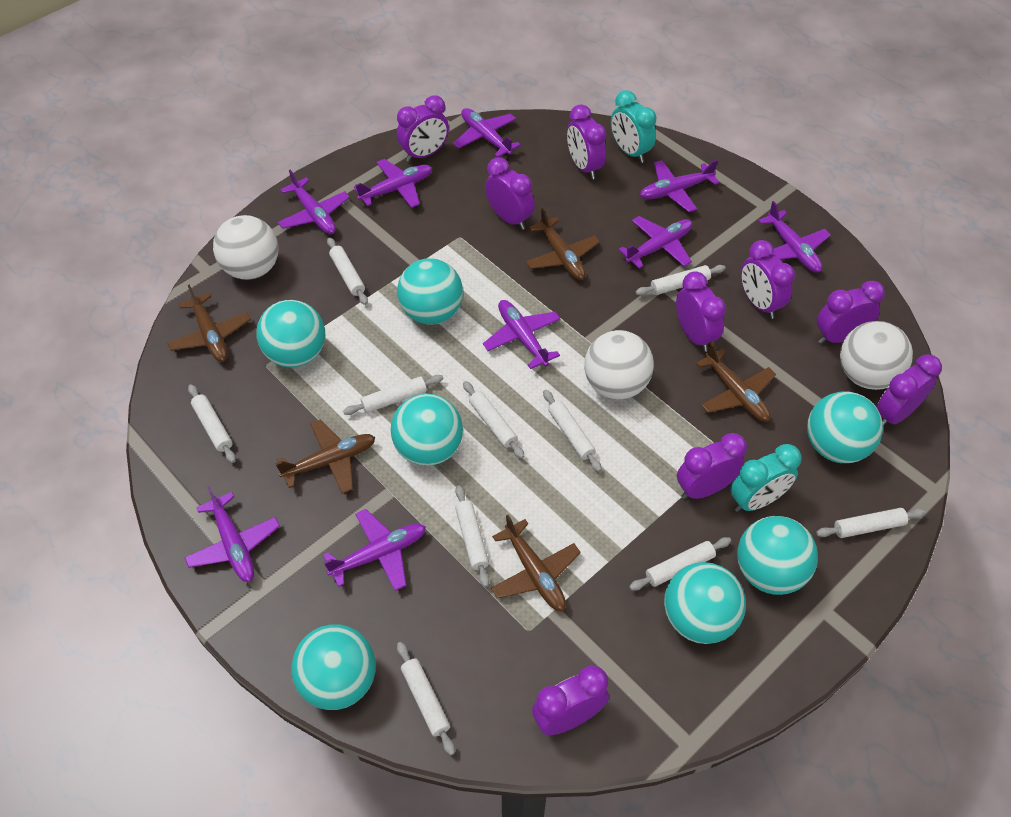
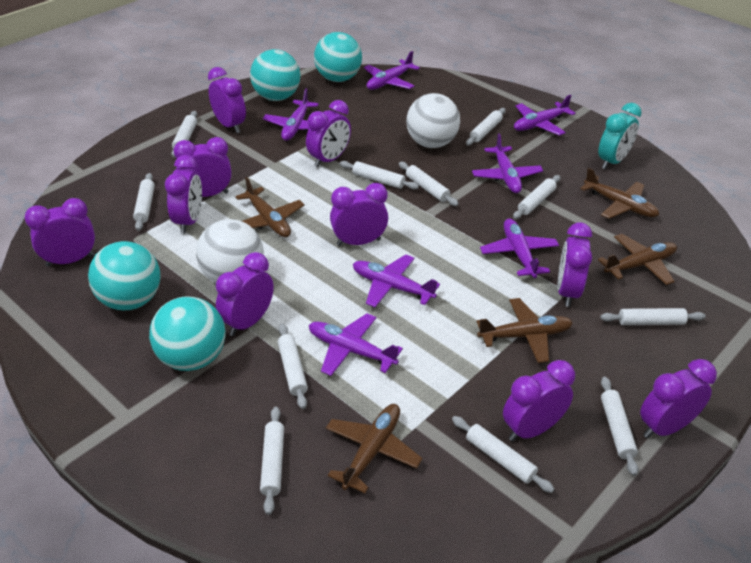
purple clock: 9 -> 10
purple plane: 9 -> 7
turquoise ball: 7 -> 4
turquoise clock: 2 -> 1
white ball: 3 -> 2
white rolling pin: 10 -> 11

